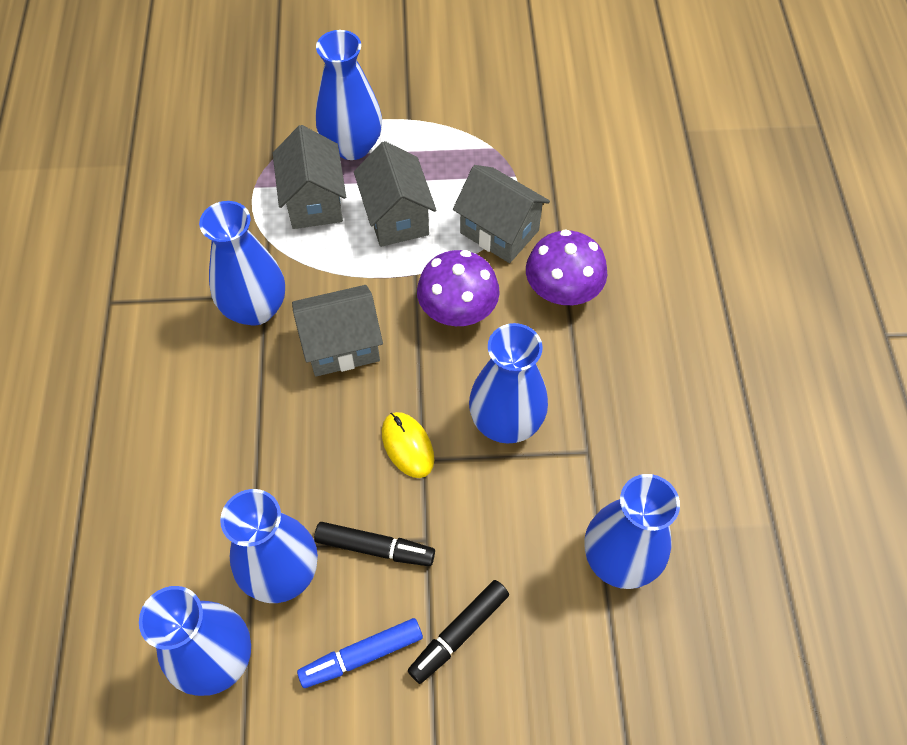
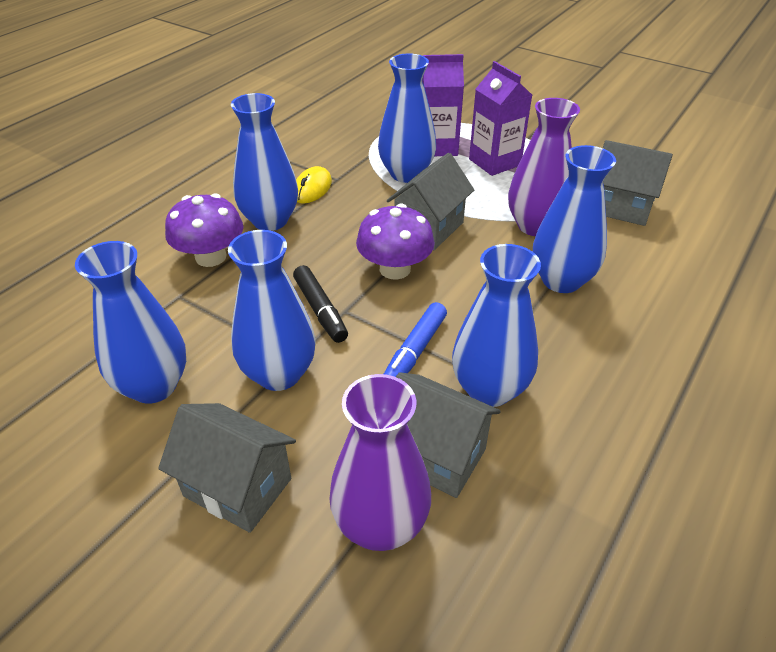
black marker: 2 -> 1
purple carton: 0 -> 2
purple vase: 0 -> 2

